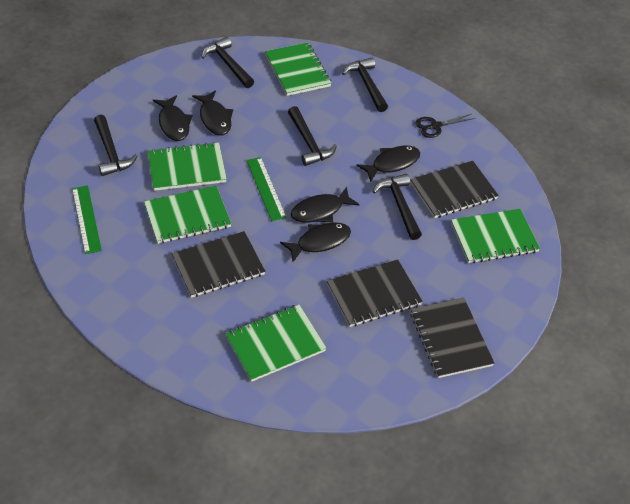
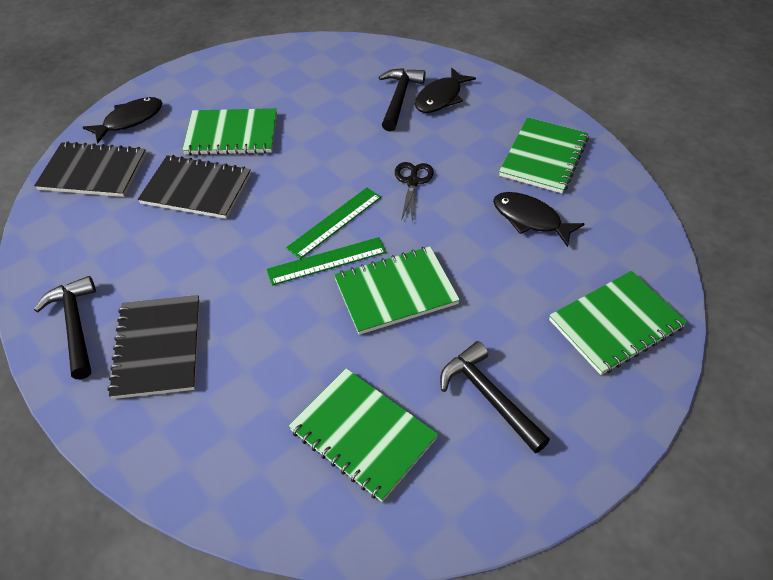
black fish: 5 -> 3
black hammer: 5 -> 3
black notebook: 4 -> 3

